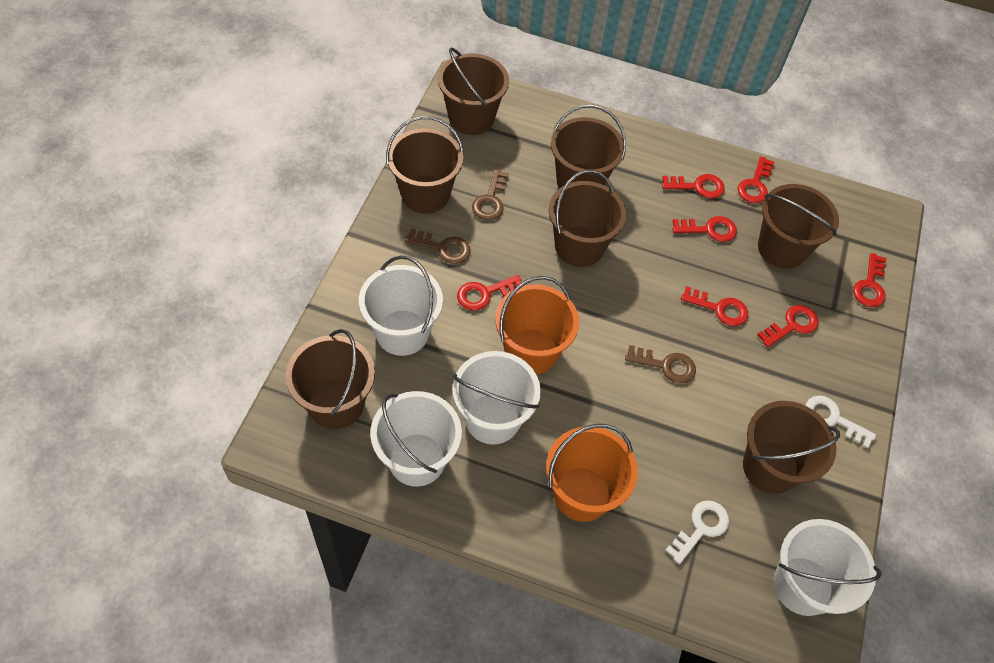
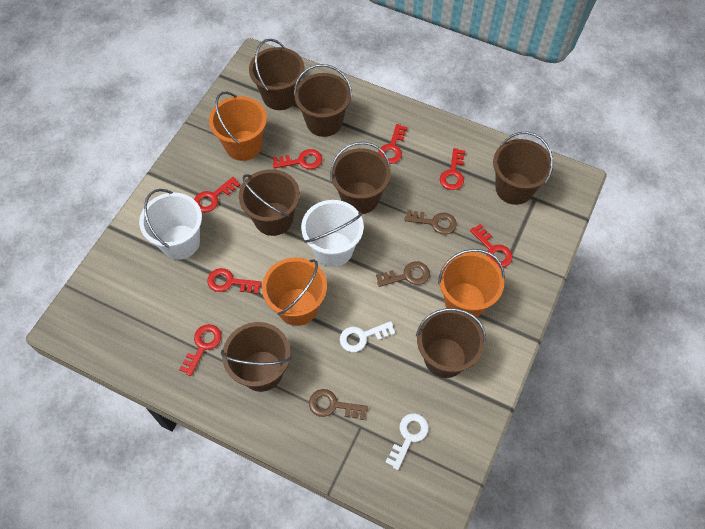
orange bucket: 2 -> 3
white bucket: 4 -> 2

